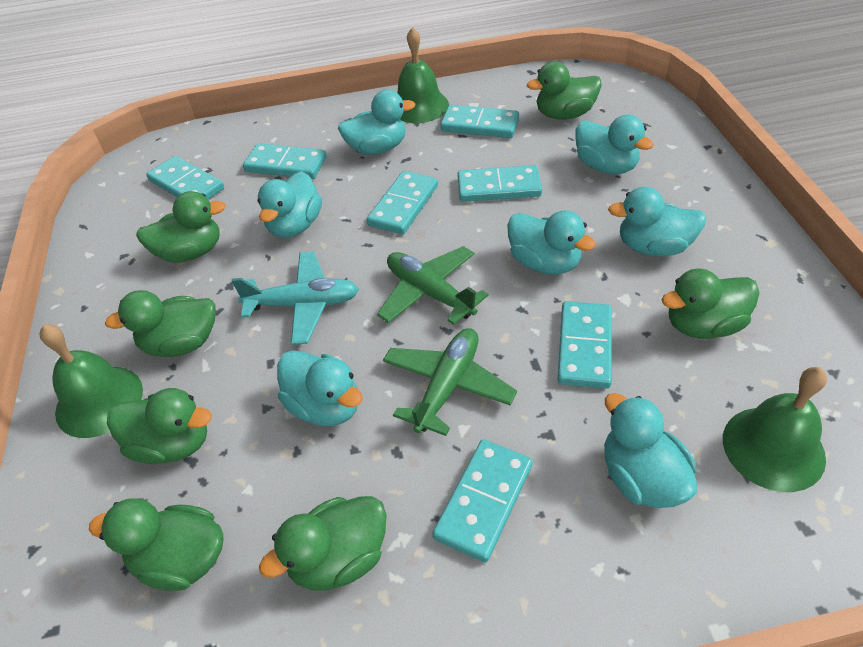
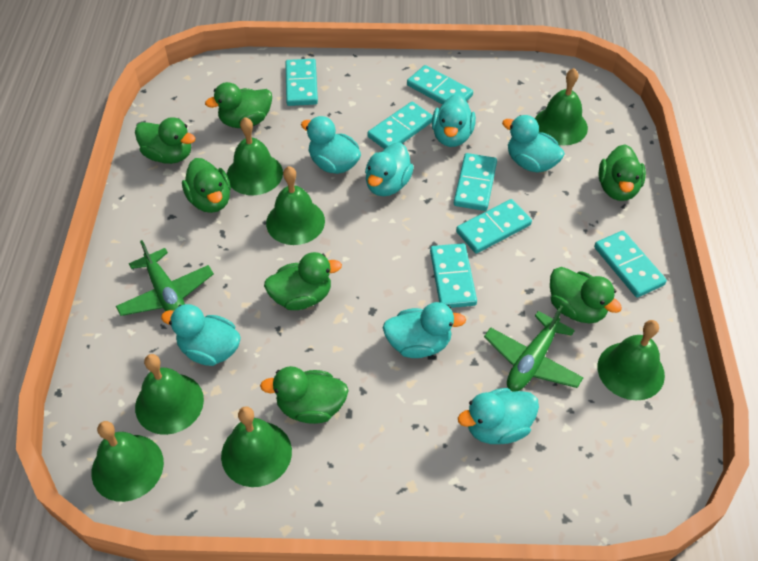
green bell: 3 -> 7
turquoise plane: 1 -> 0

